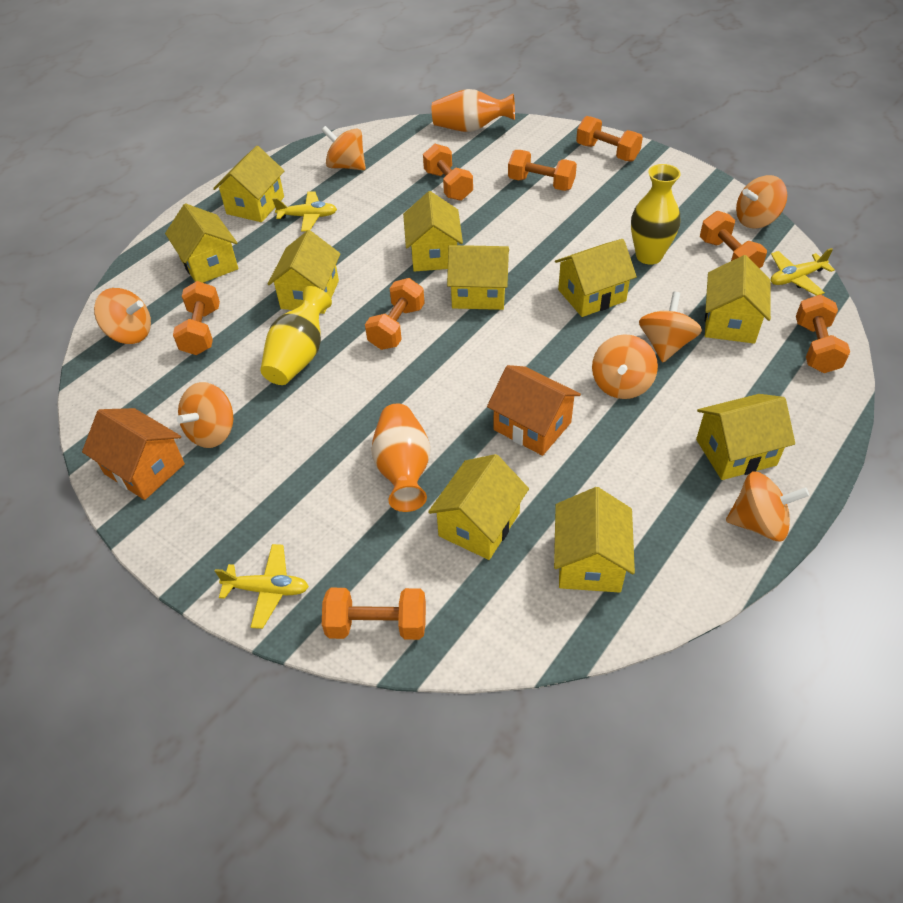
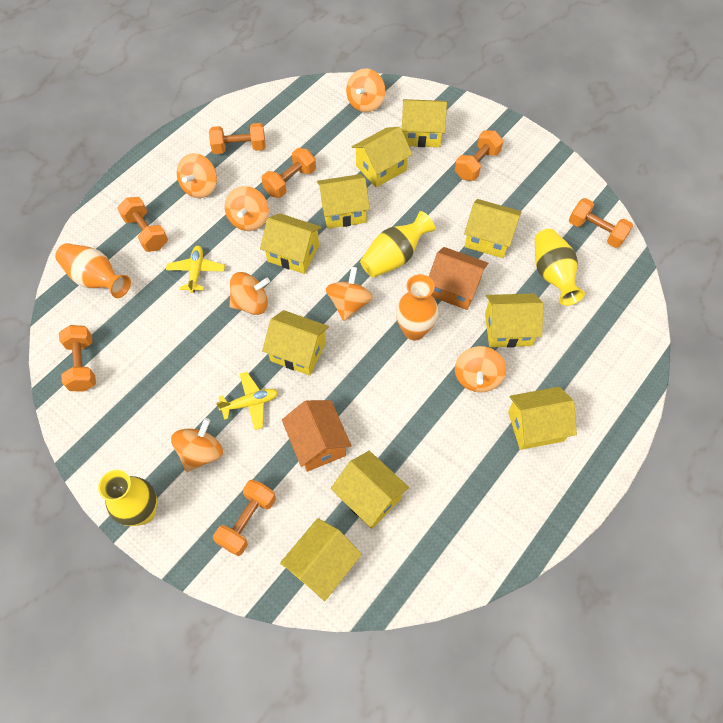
orange dumbbell: 8 -> 7
yellow plane: 3 -> 2
yellow vase: 2 -> 3

